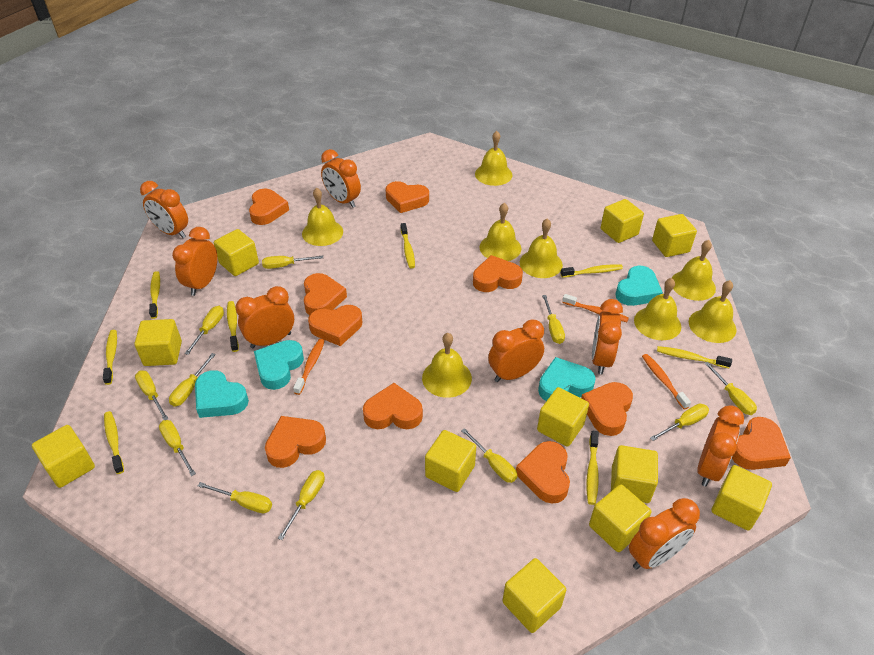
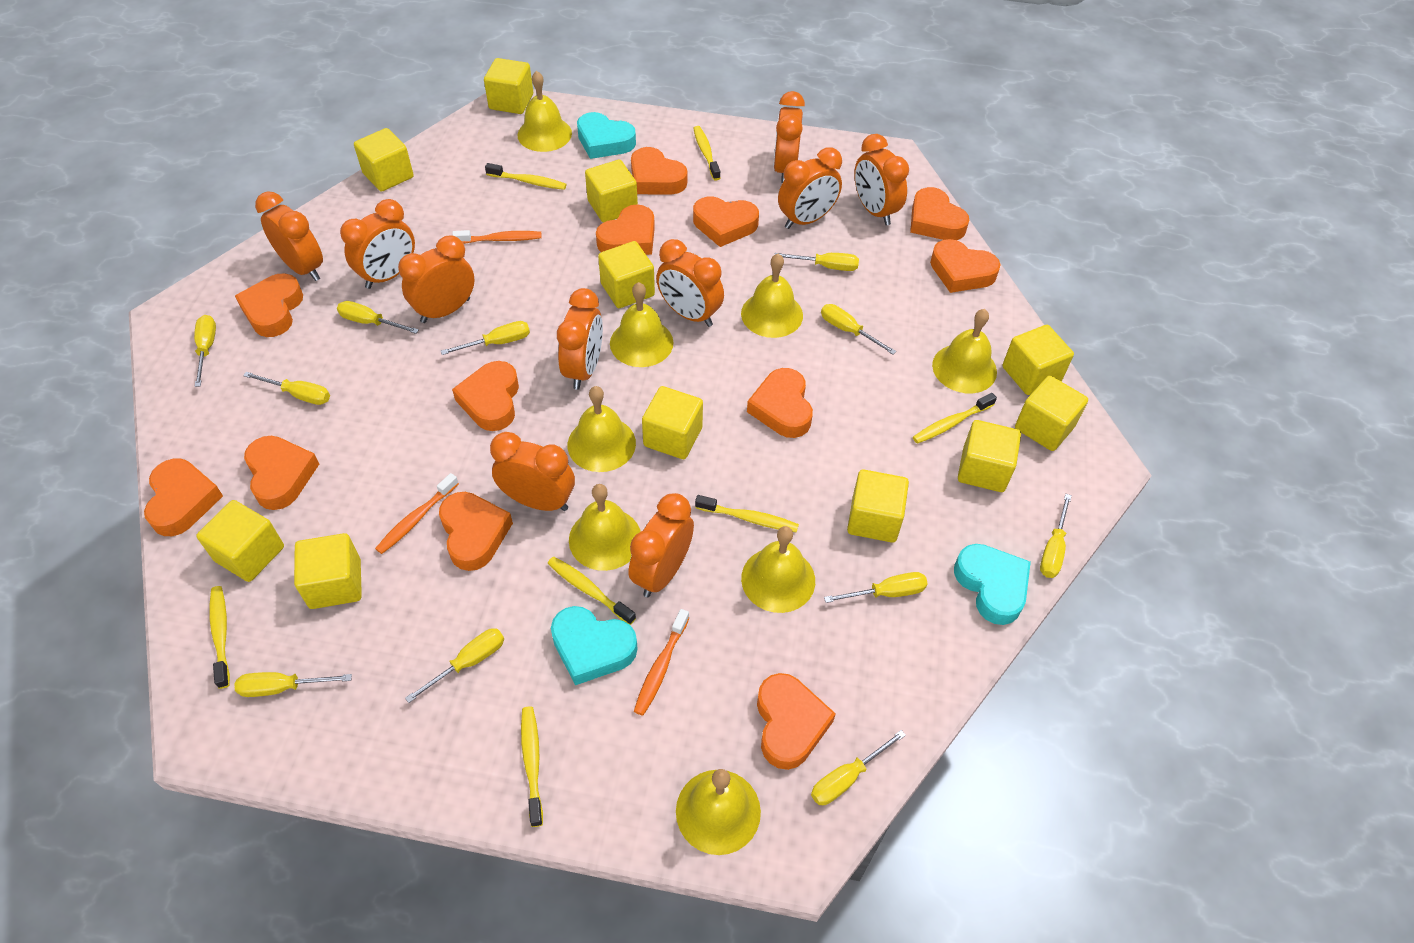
orange clock: 8 -> 10
orange heart: 10 -> 12
turquoise heart: 4 -> 3
yellow toothbrush: 8 -> 7

